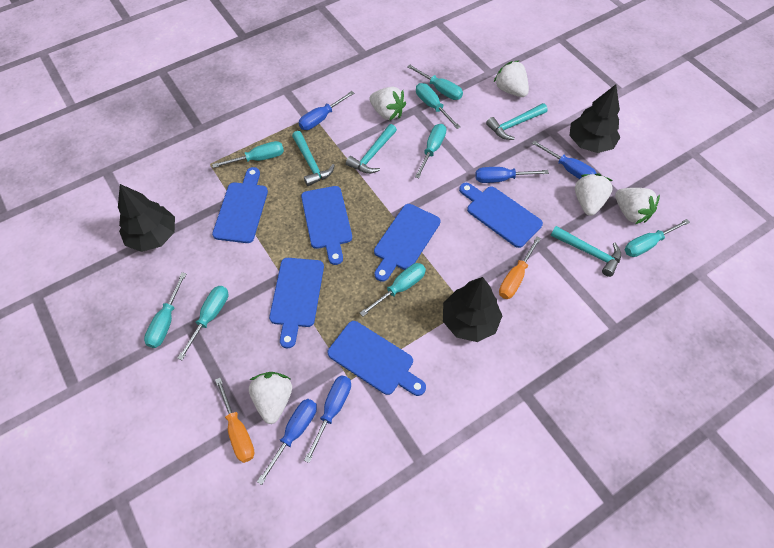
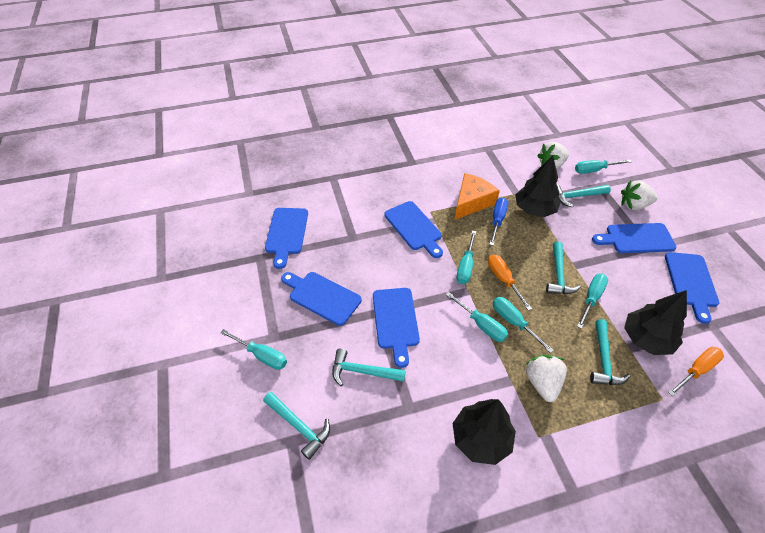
blue screwdriver: 5 -> 1
orange cheese: 0 -> 1
turquoise hammer: 4 -> 5
turquoise screwdriver: 8 -> 6
white strawberry: 5 -> 3

